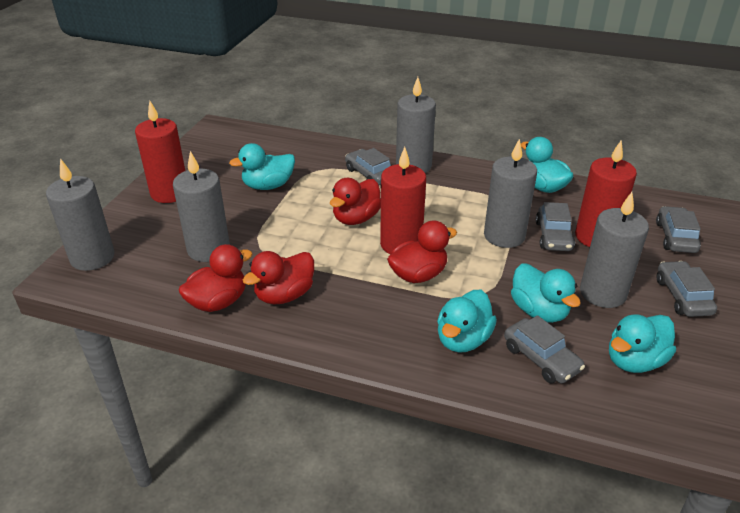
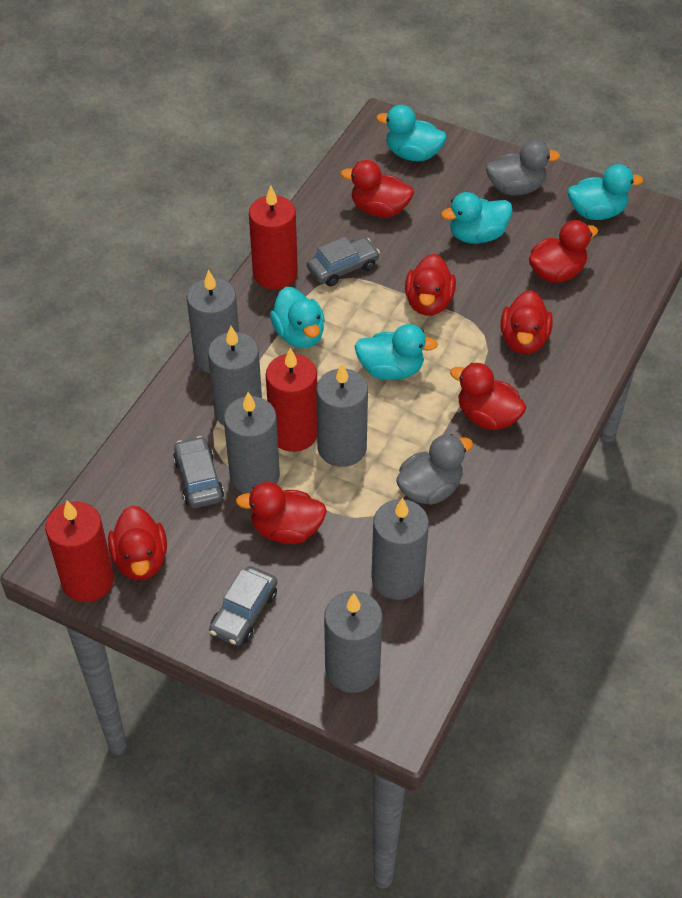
grey candle: 5 -> 6
grey car: 5 -> 3
grey duck: 0 -> 2
red duck: 4 -> 7

